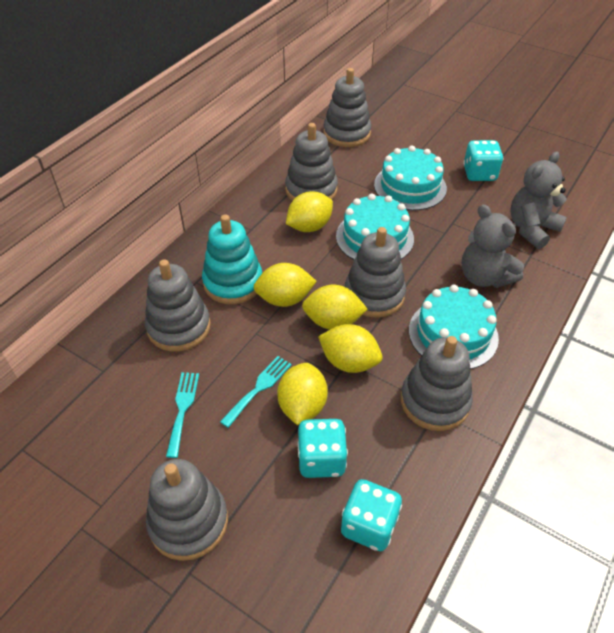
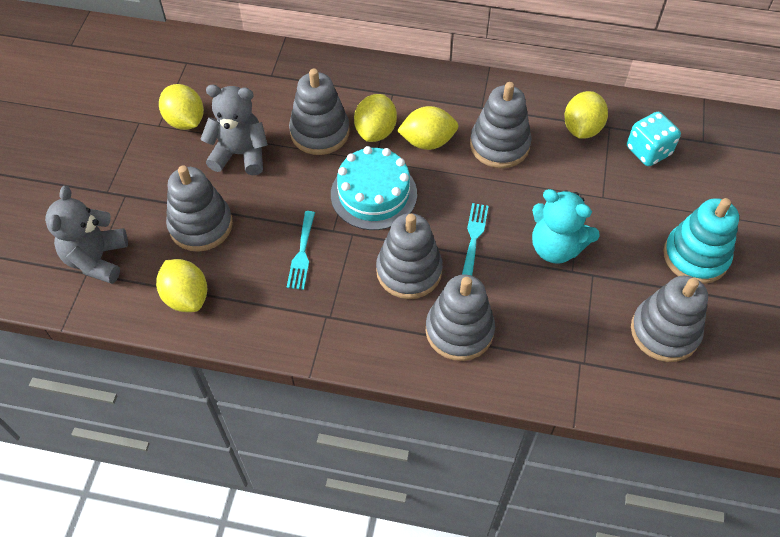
turquoise cake: 3 -> 1
turquoise dice: 3 -> 1
turquoise teddy bear: 0 -> 1

